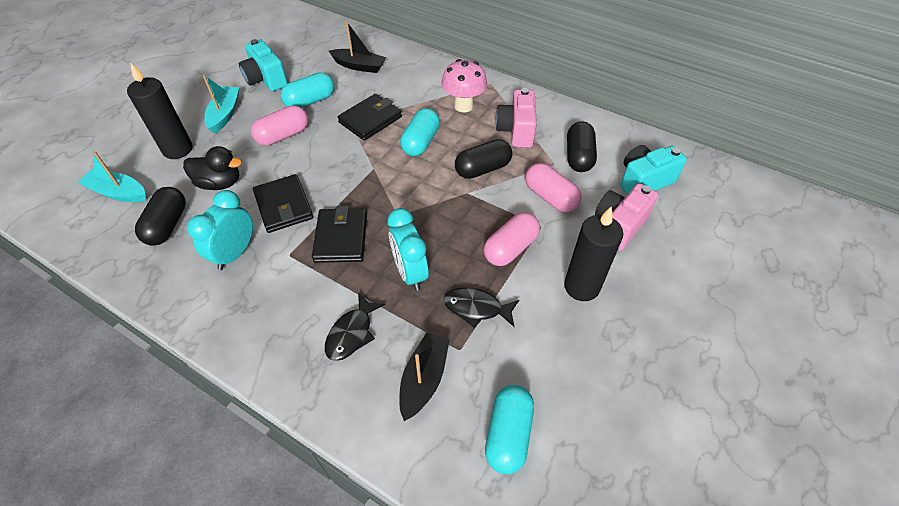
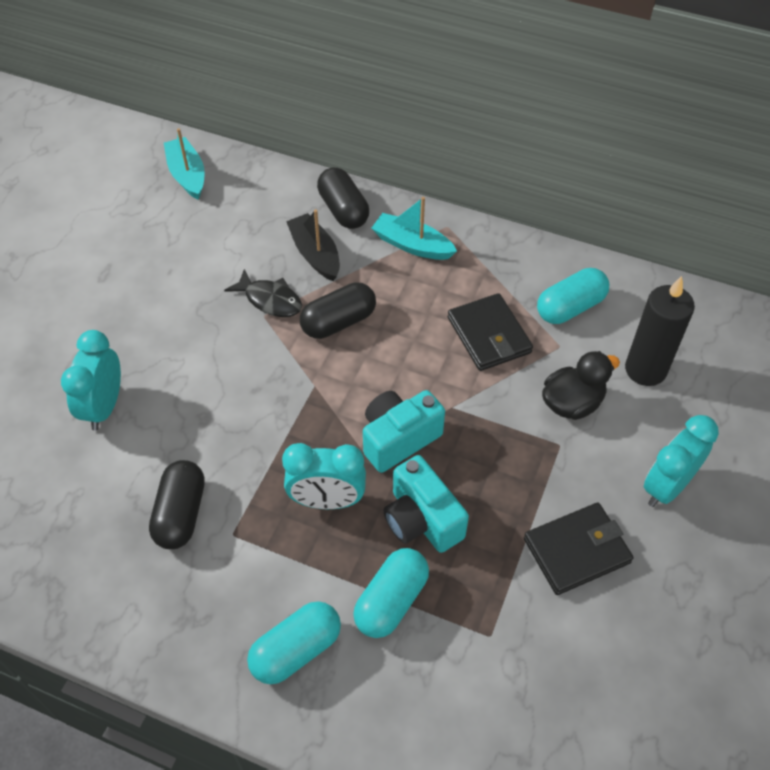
black boat: 2 -> 1
black candle: 2 -> 1
black fish: 2 -> 1
black wallet: 3 -> 2
pink camera: 2 -> 0
pink capsule: 3 -> 0
pink mushroom: 1 -> 0
turquoise clock: 2 -> 3

